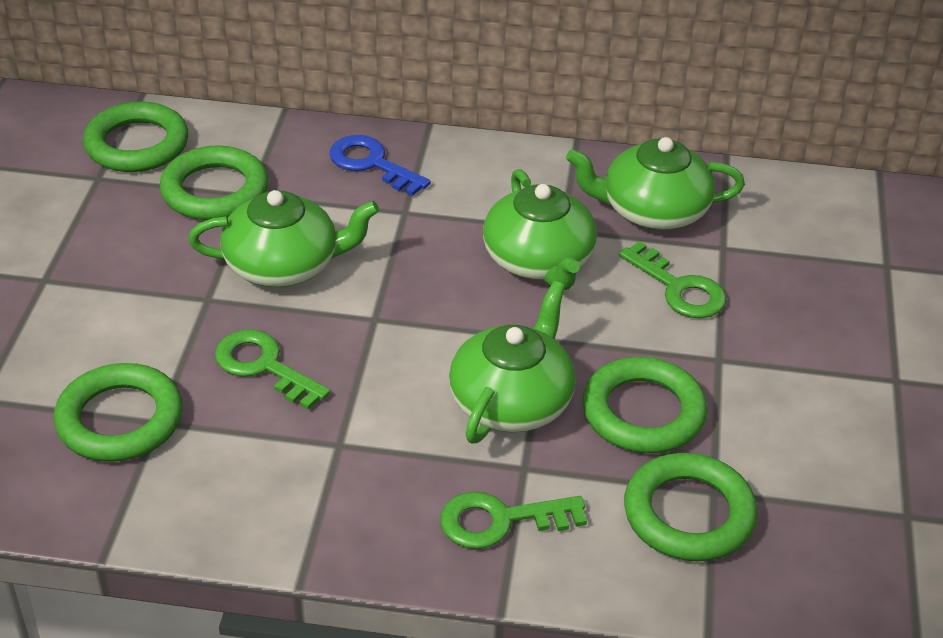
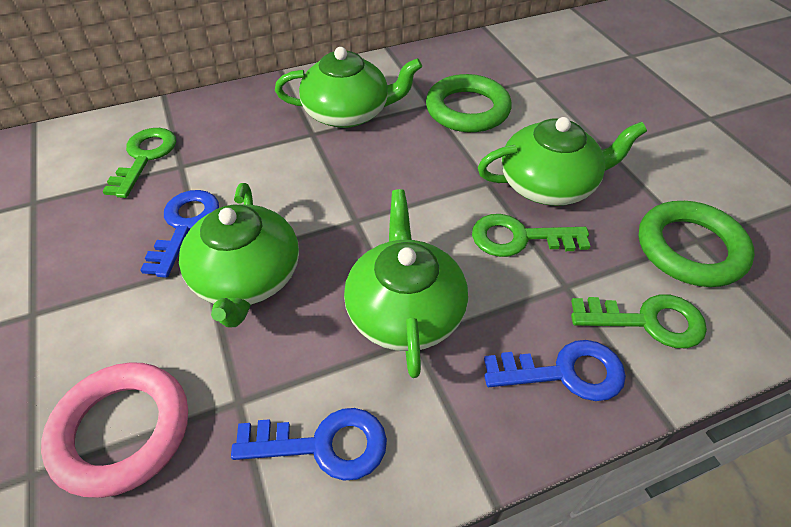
blue key: 1 -> 3
green ring: 5 -> 2
pink ring: 0 -> 1

